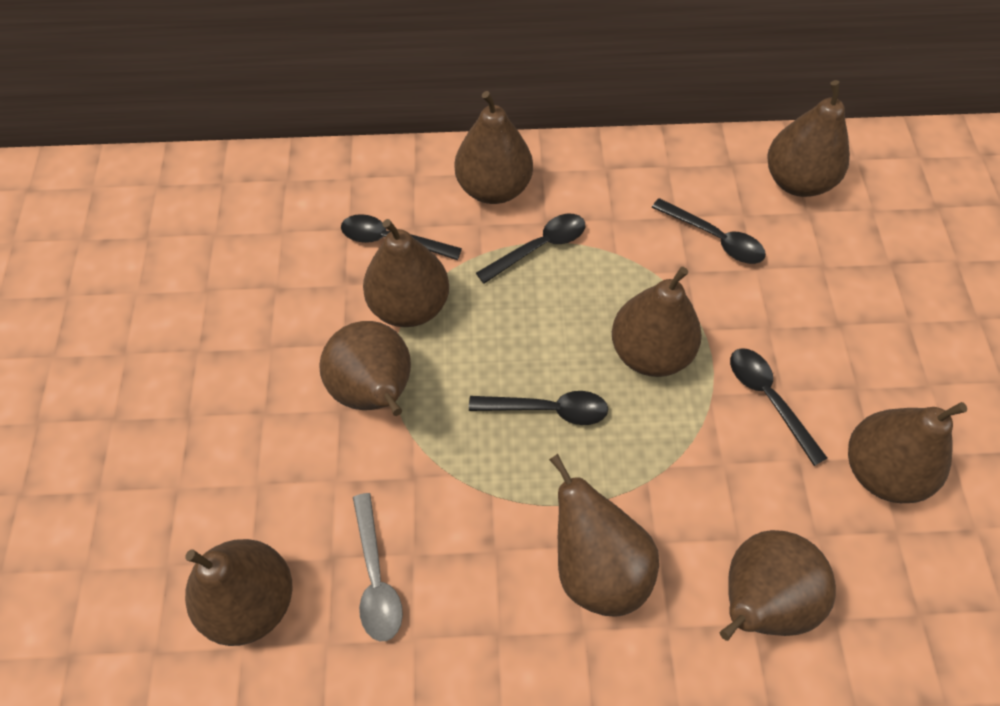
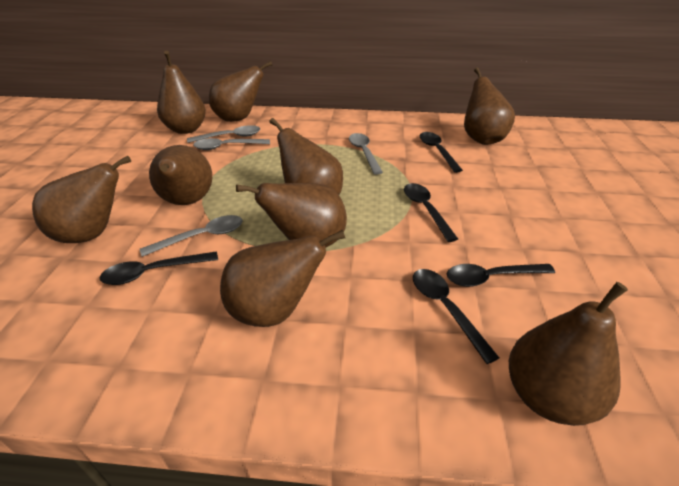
grey spoon: 1 -> 4

